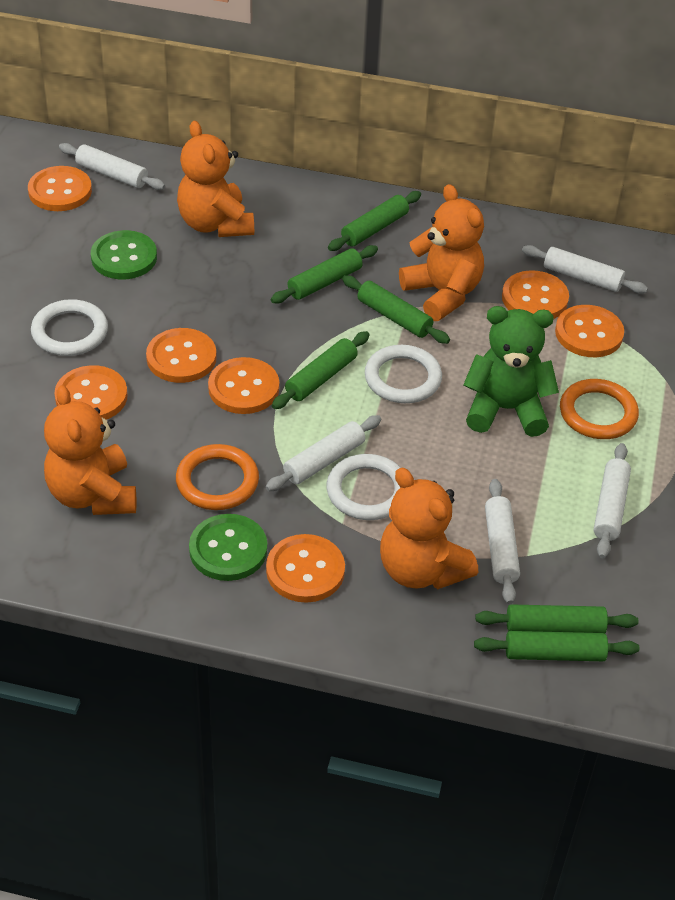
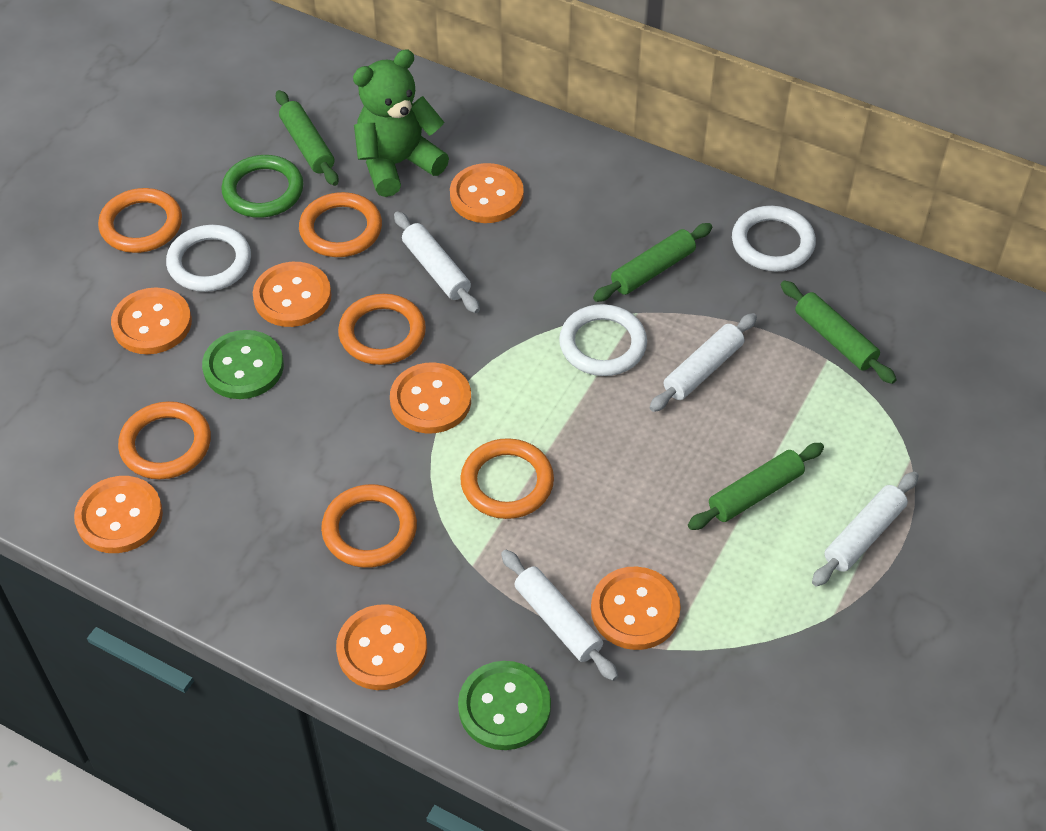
green ring: 0 -> 1
green rolling pin: 6 -> 4
orange ring: 2 -> 6
orange teddy bear: 4 -> 0
white rolling pin: 5 -> 4

